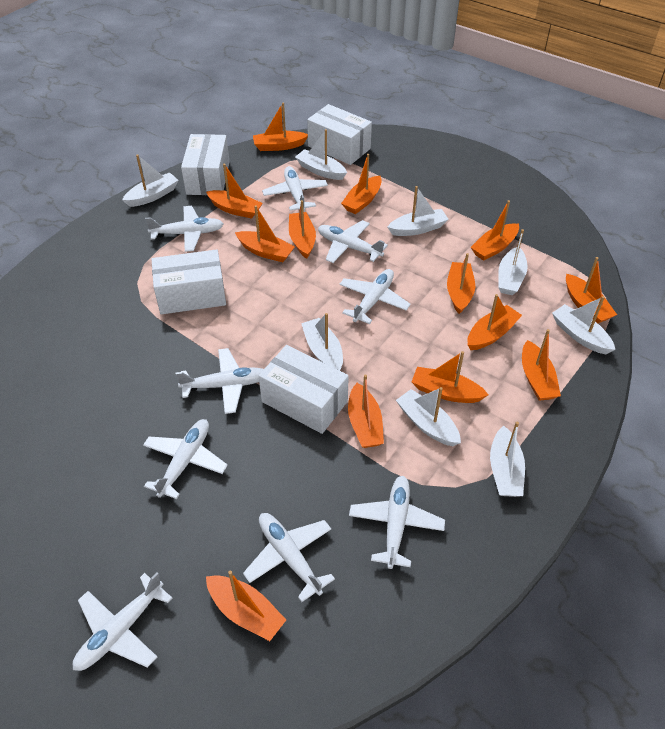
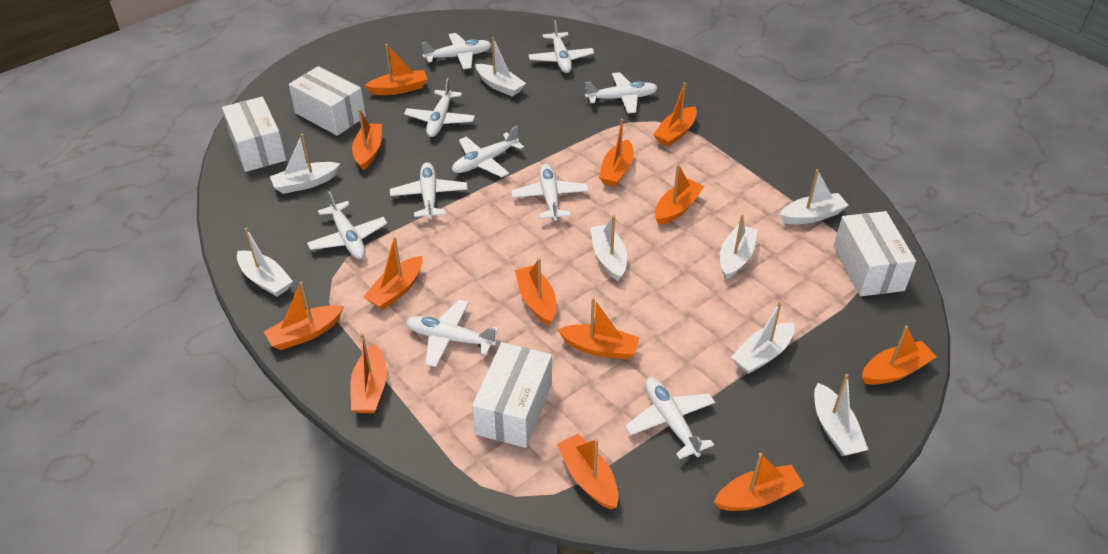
white plane: 9 -> 10

